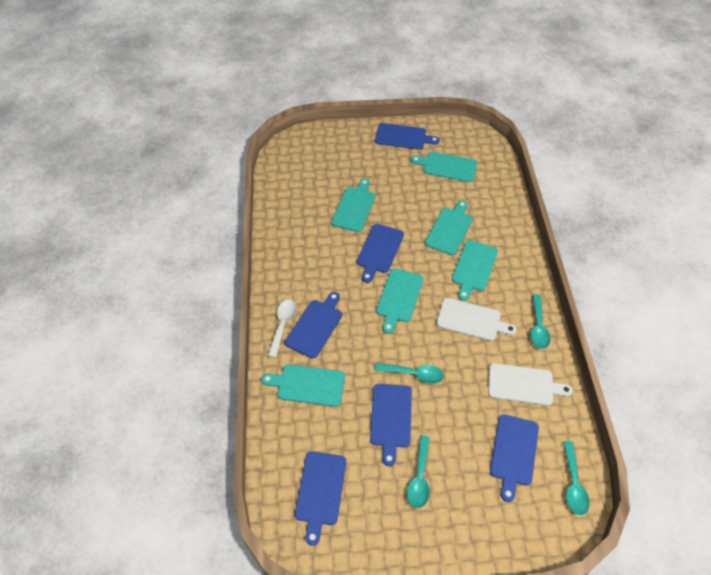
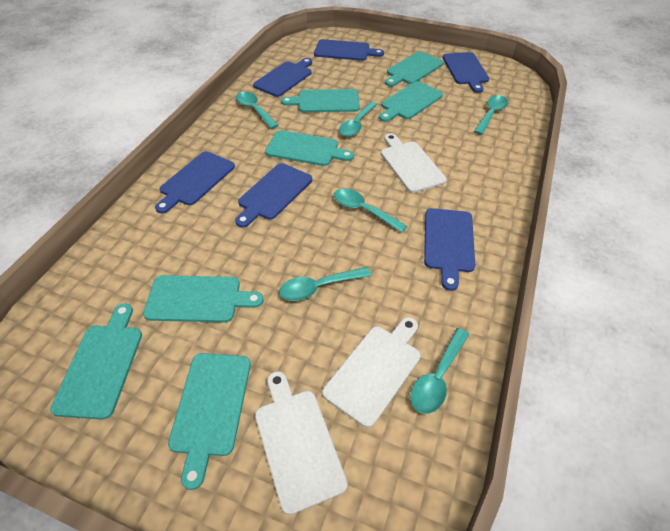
turquoise cutting board: 6 -> 7
turquoise spoon: 4 -> 6
white cutting board: 2 -> 3
white spoon: 1 -> 0

